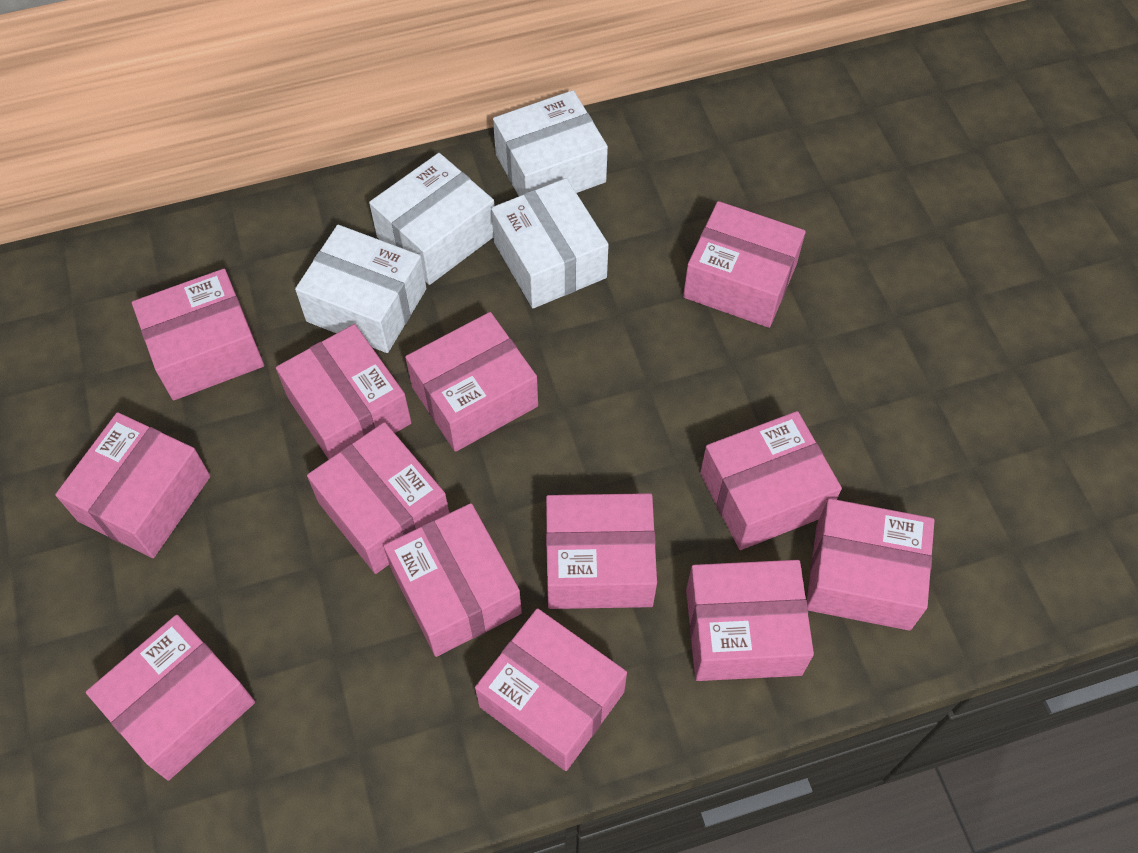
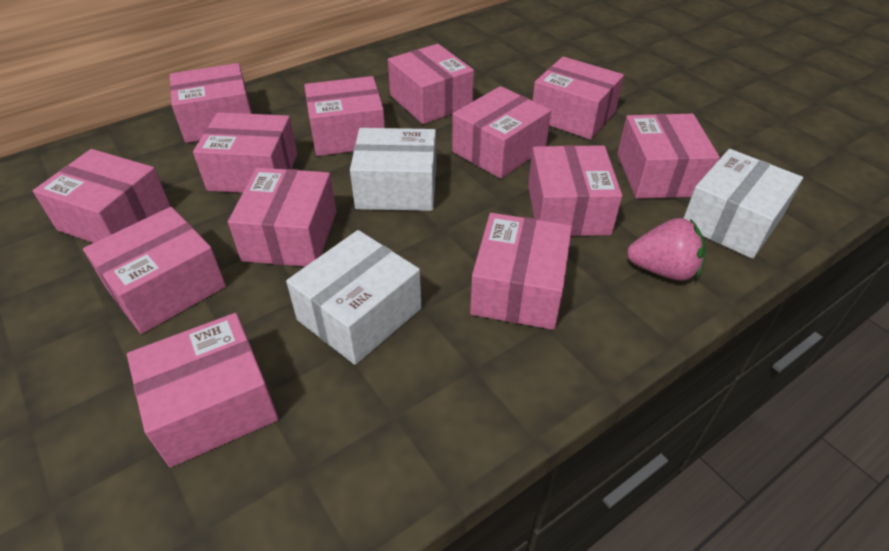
pink strawberry: 0 -> 1
white box: 4 -> 3

